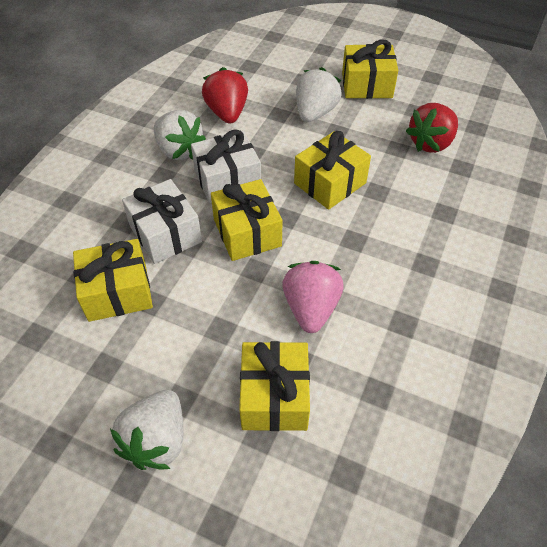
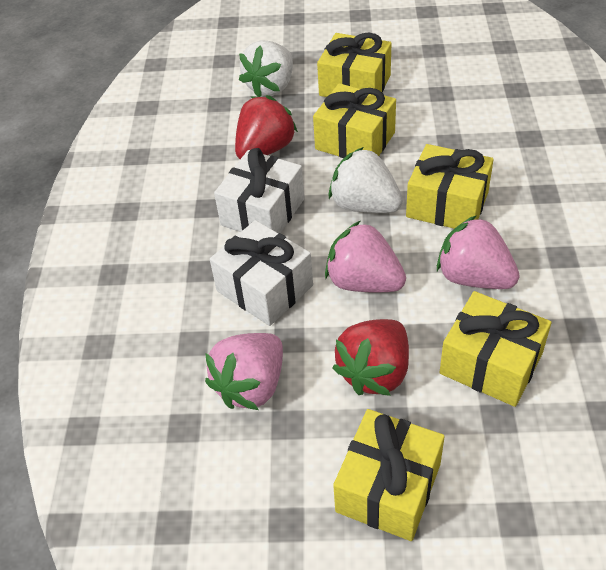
pink strawberry: 1 -> 3
white strawberry: 3 -> 2

